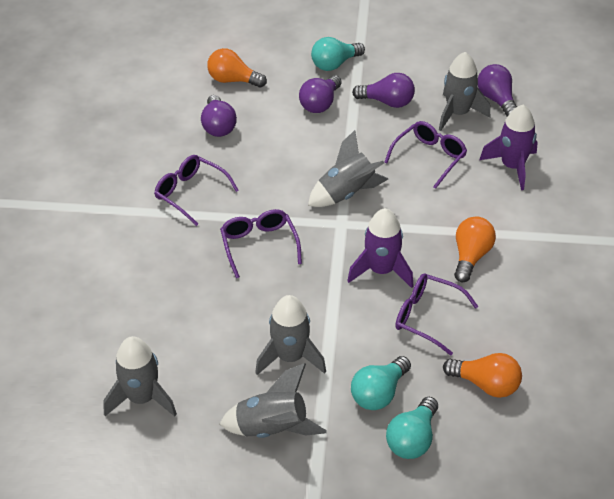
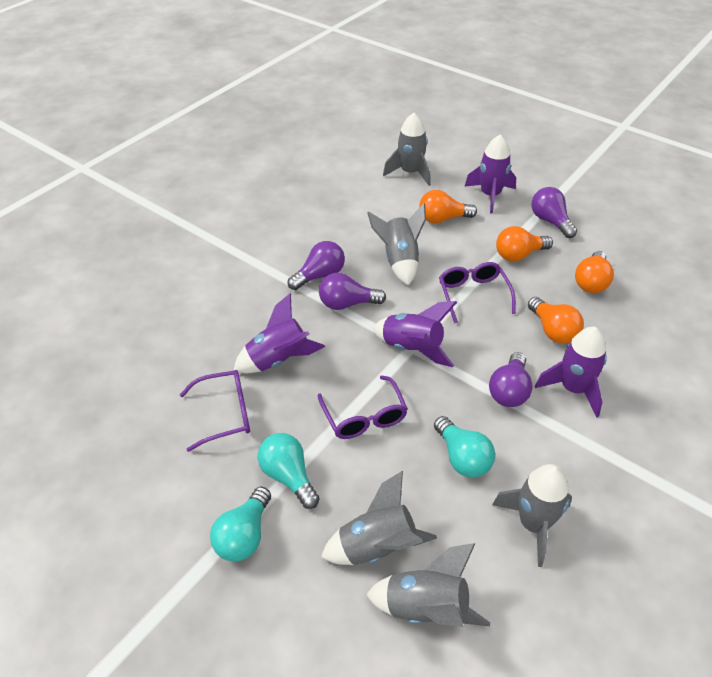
orange light bulb: 3 -> 4
purple glasses: 4 -> 3
purple rocket: 2 -> 4

